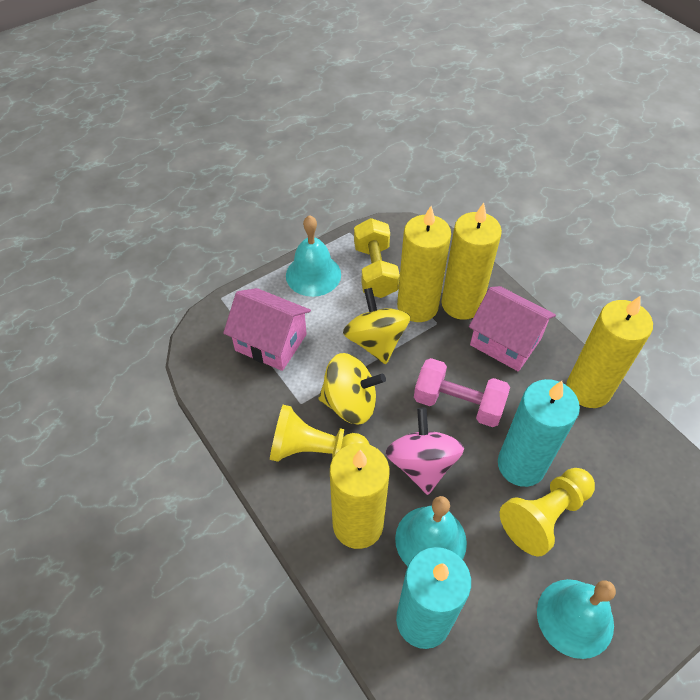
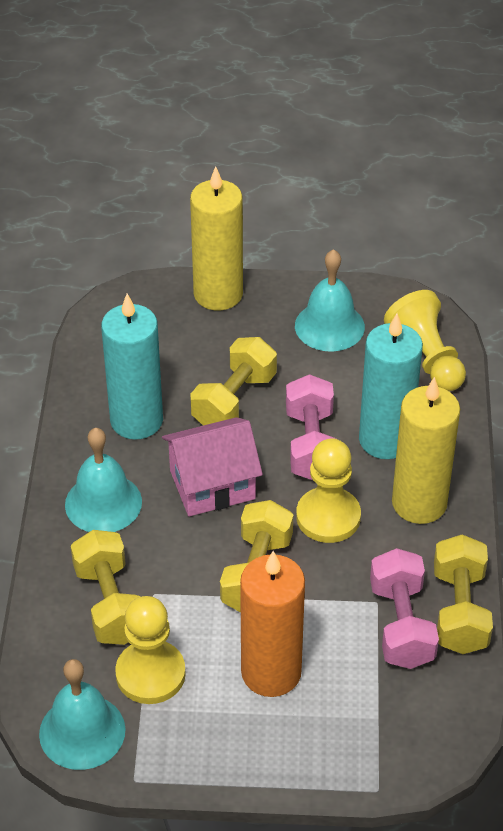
orange candle: 0 -> 1
pink dumbbell: 1 -> 2
pink house: 2 -> 1
pink spinning top: 1 -> 0
yellow candle: 4 -> 2
yellow dumbbell: 1 -> 4
yellow pawn: 2 -> 3
yellow spinning top: 2 -> 0

